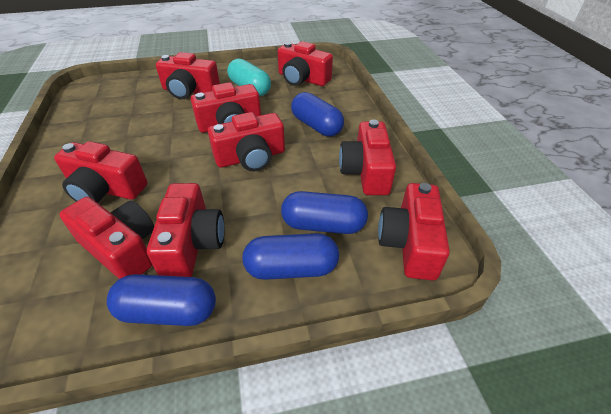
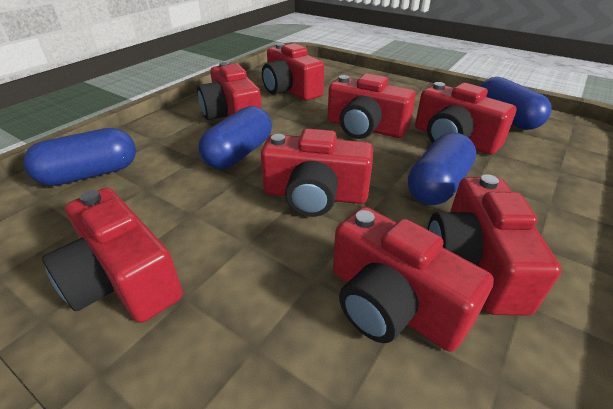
red camera: 9 -> 8
turquoise capsule: 1 -> 0

